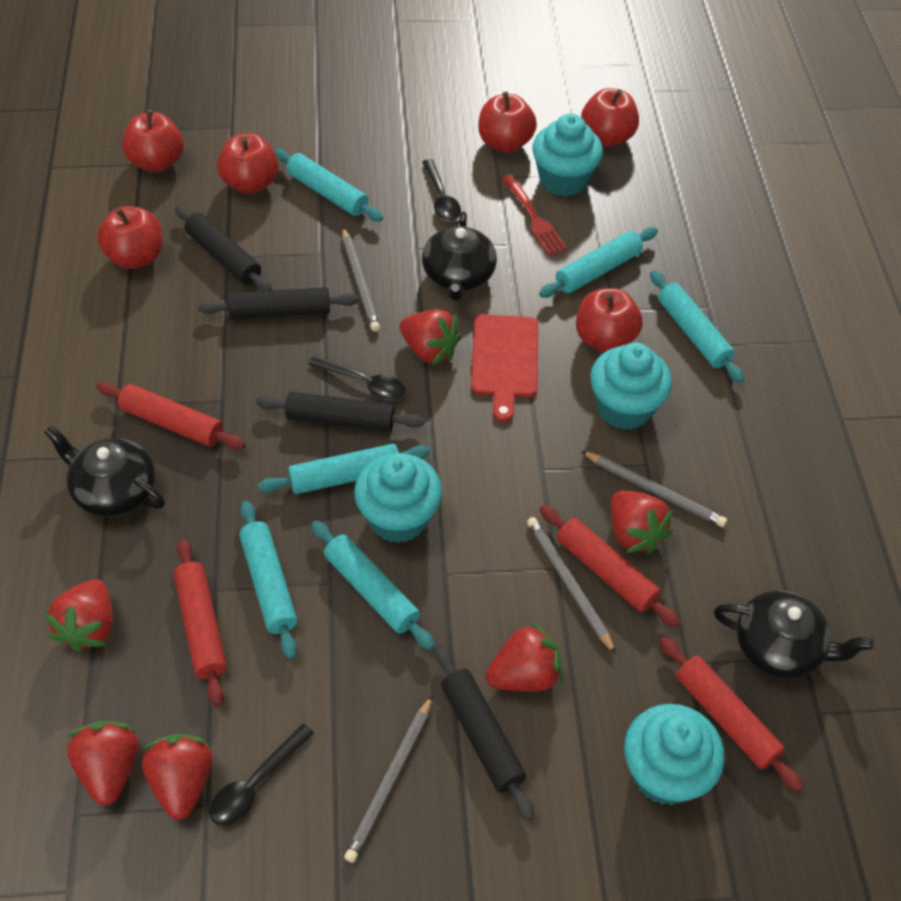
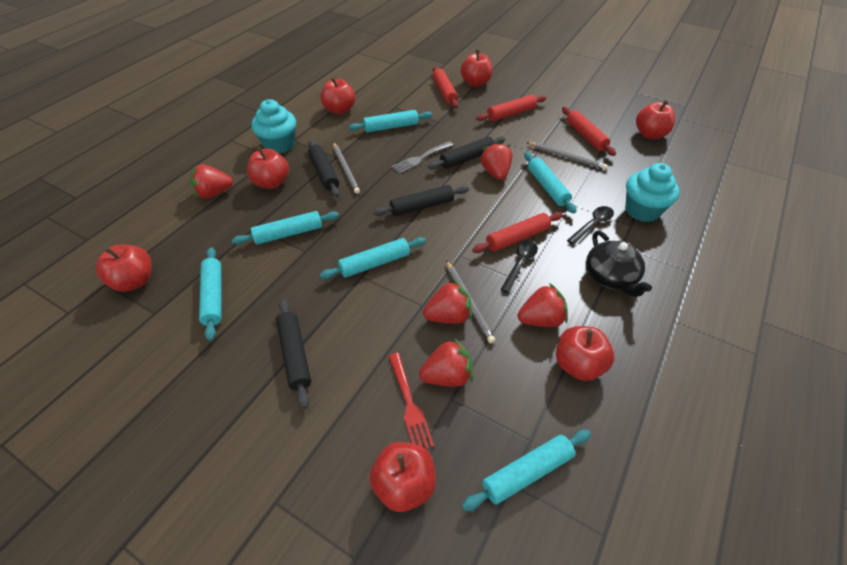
black spoon: 3 -> 2
black teapot: 3 -> 1
grey fork: 0 -> 1
grey pencil: 4 -> 3
red apple: 6 -> 7
red cutting board: 1 -> 0
red strawberry: 6 -> 5
turquoise cupcake: 4 -> 2

